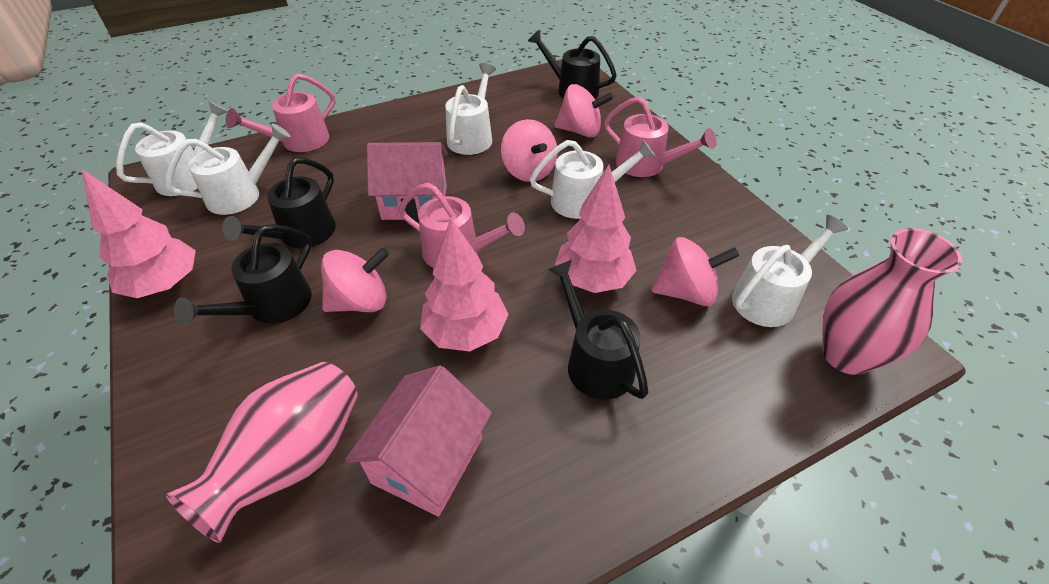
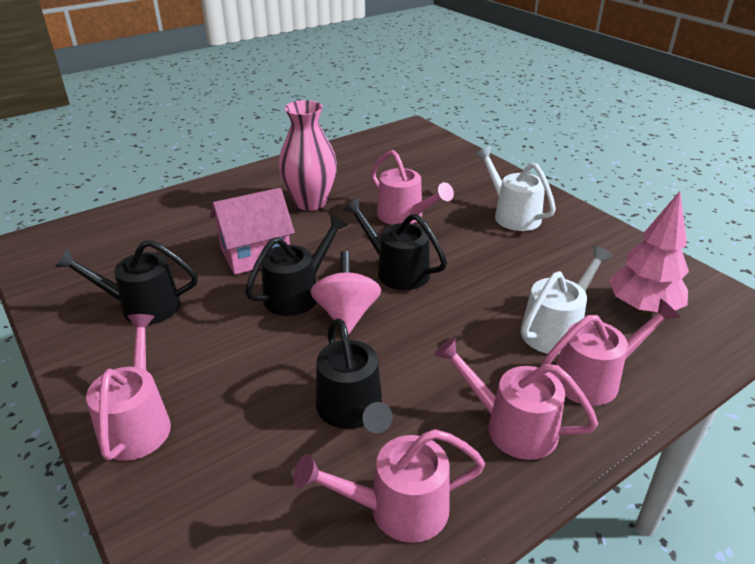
pink house: 2 -> 1
pink spinning top: 4 -> 1
pink tree: 3 -> 1
pink vase: 2 -> 1
pink watering can: 3 -> 5
white watering can: 5 -> 2

